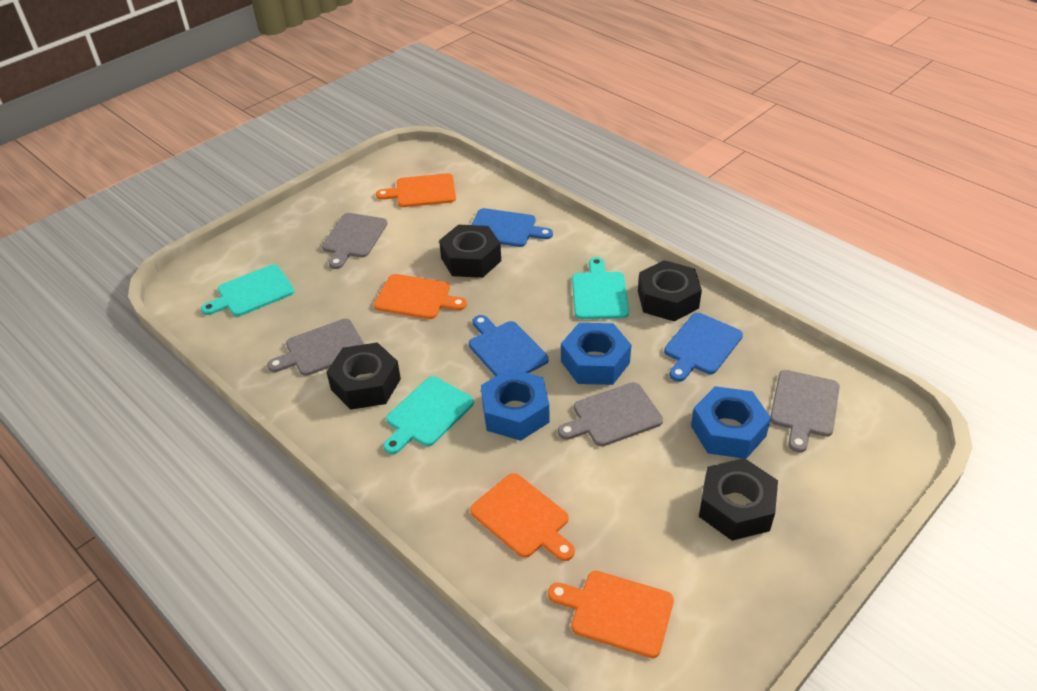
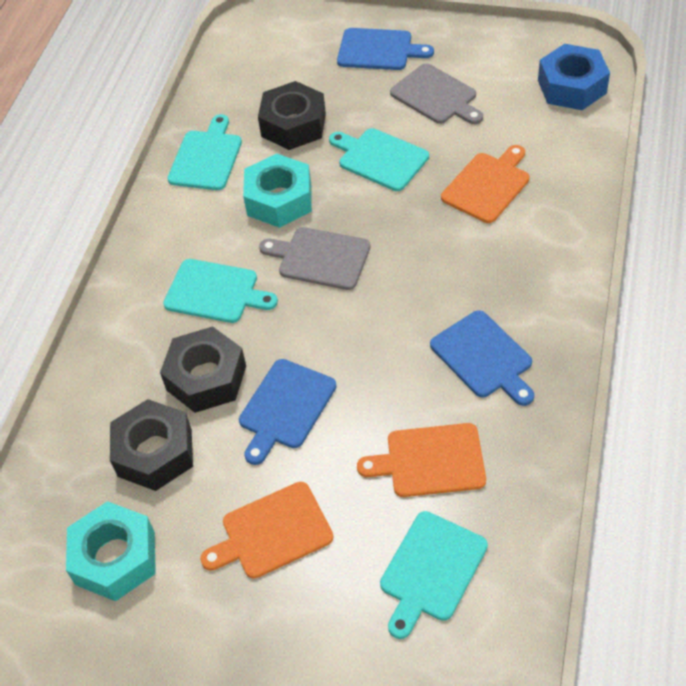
black nut: 4 -> 3
blue nut: 3 -> 1
grey cutting board: 4 -> 2
orange cutting board: 4 -> 3
turquoise cutting board: 3 -> 4
turquoise nut: 0 -> 2

